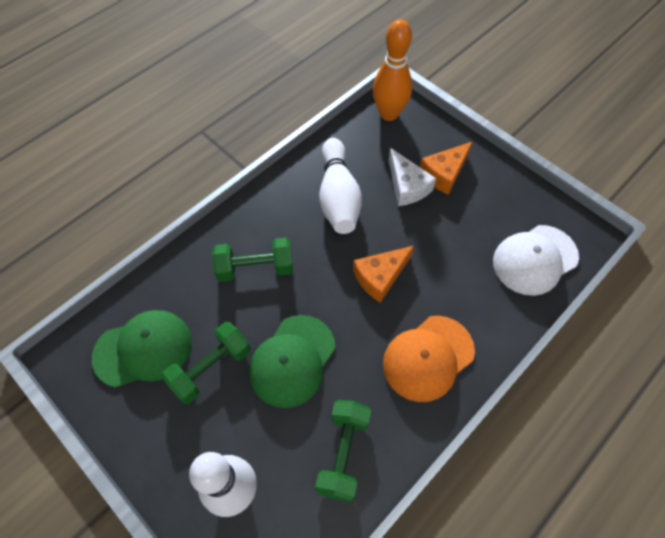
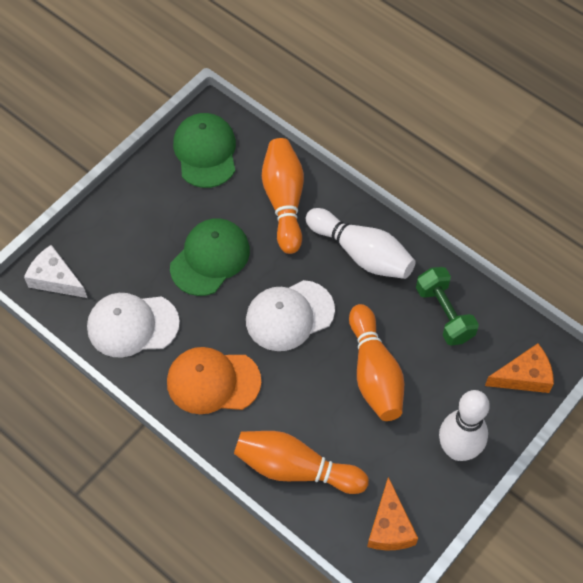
green dumbbell: 3 -> 1
orange bowling pin: 1 -> 3
white cap: 1 -> 2

